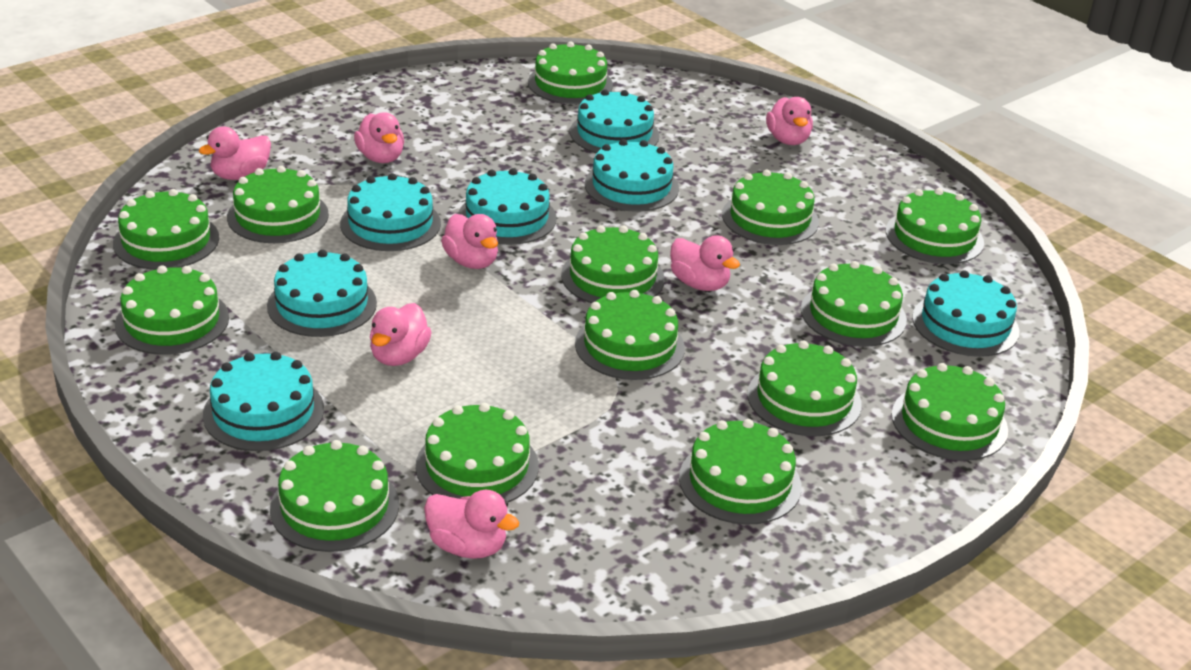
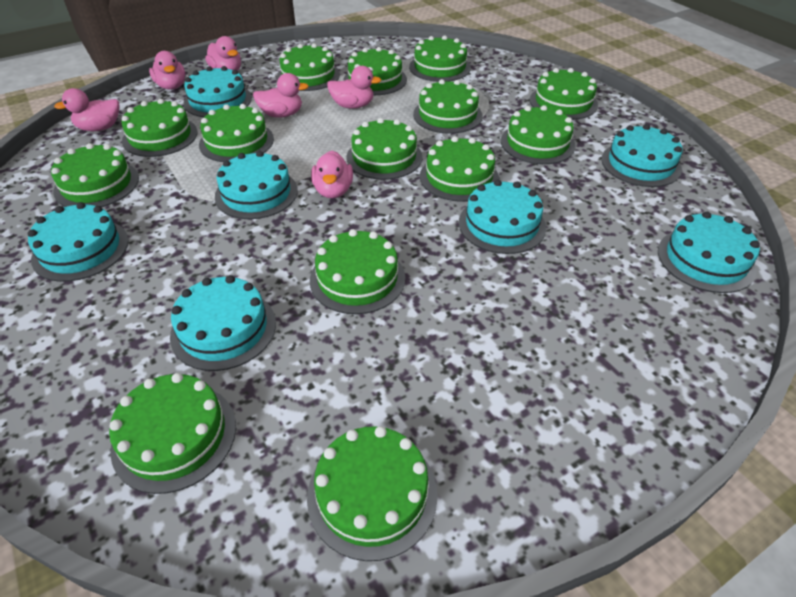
pink duck: 7 -> 6

